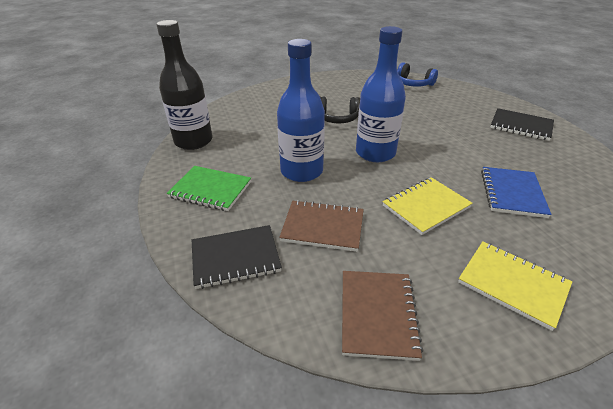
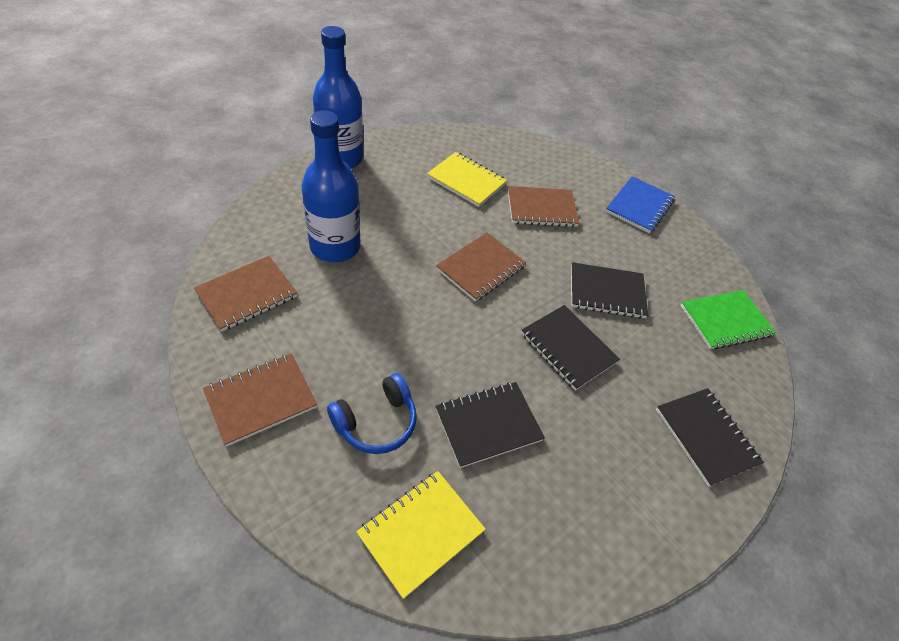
black bottle: 1 -> 0
black headphones: 1 -> 0
black notebook: 2 -> 4
brown notebook: 2 -> 4

